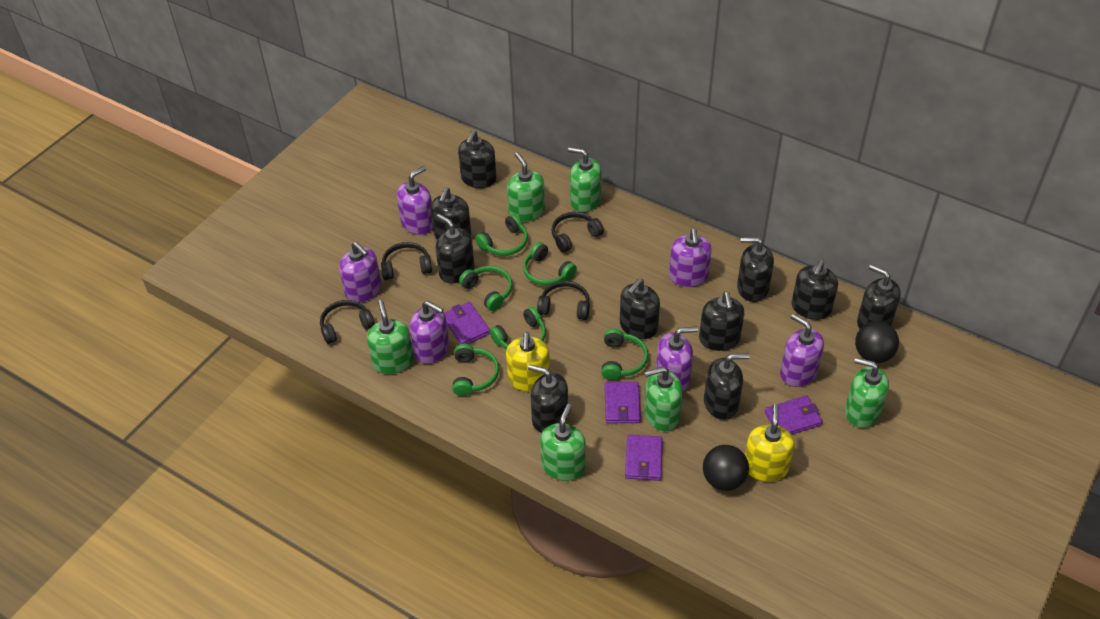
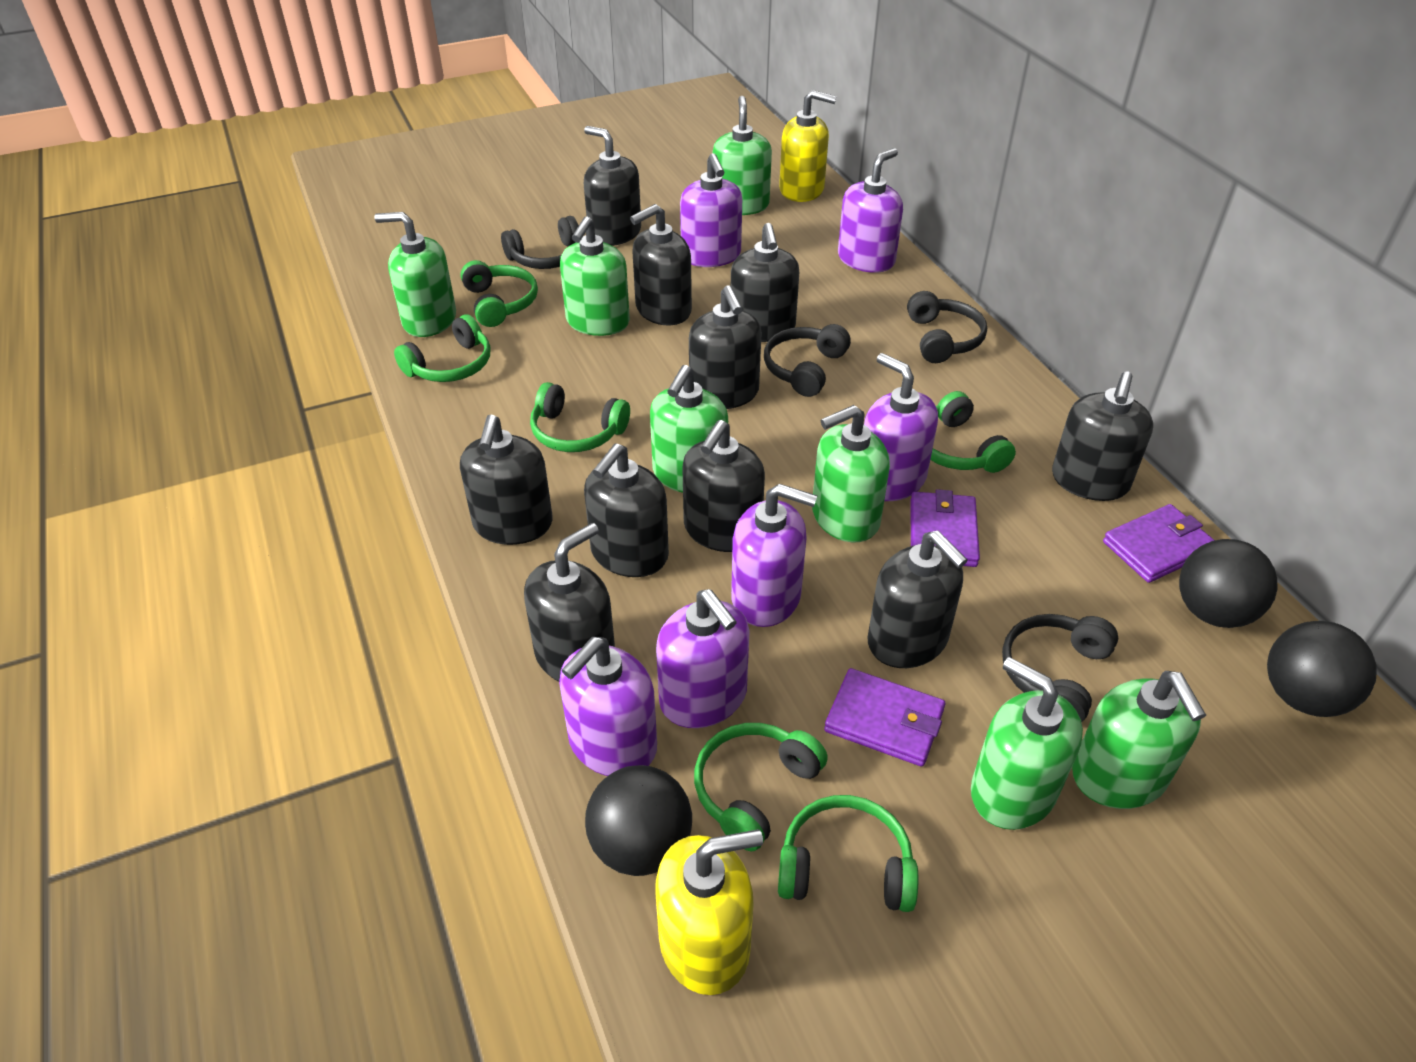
black ball: 2 -> 3
green soap dispenser: 6 -> 7
purple wallet: 4 -> 3

